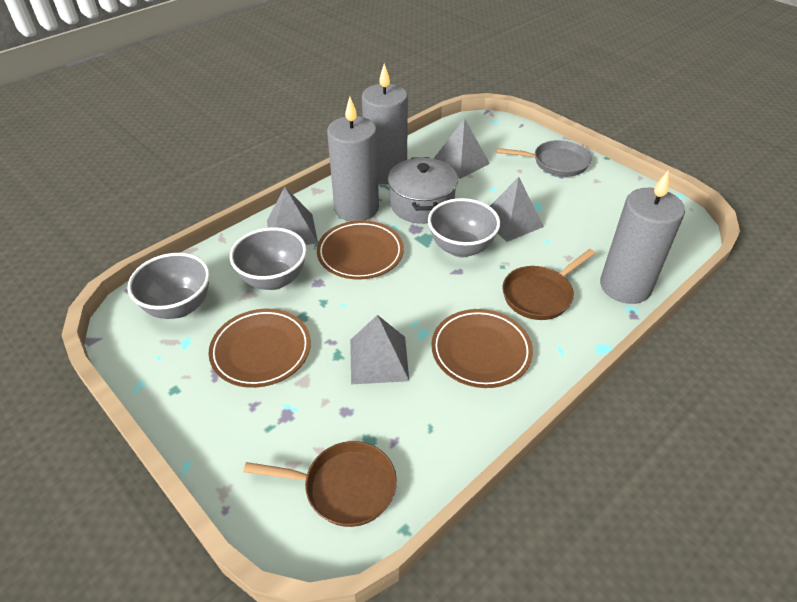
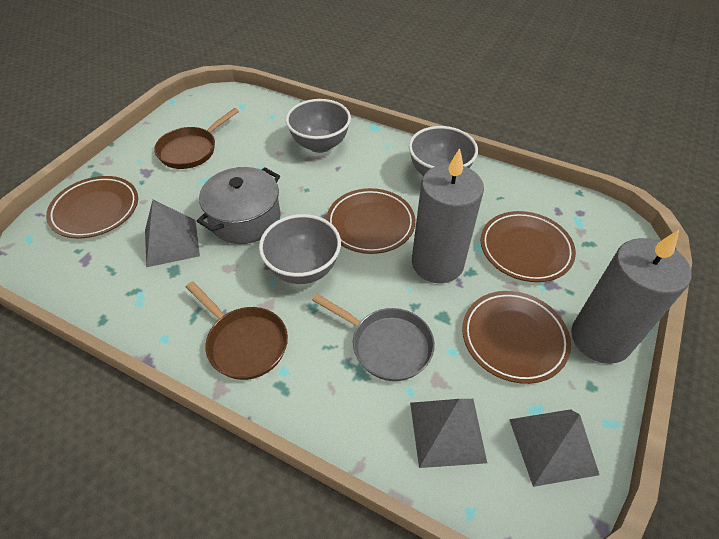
brown plate: 3 -> 4
grey candle: 3 -> 2
grey pyramid: 4 -> 3

